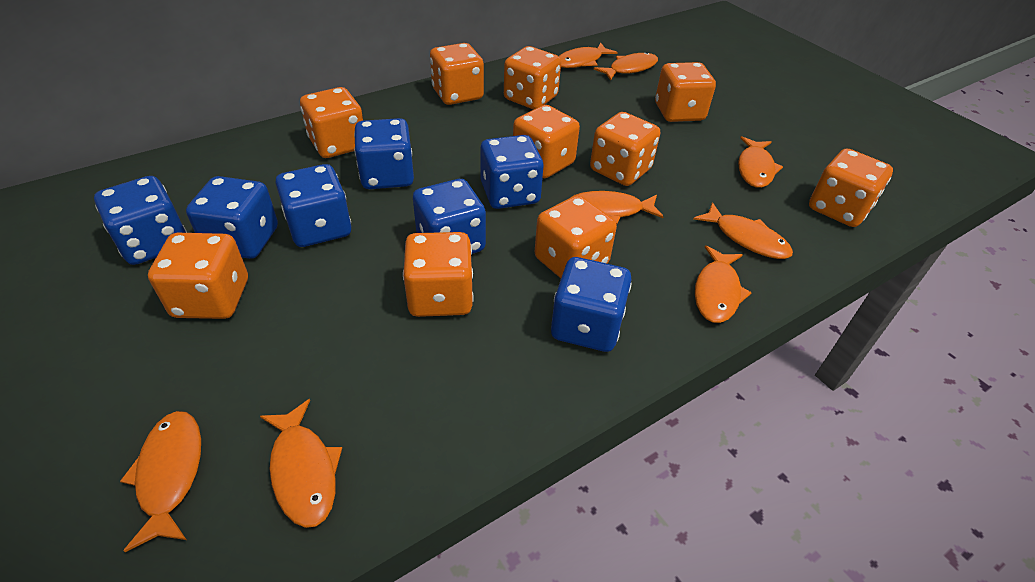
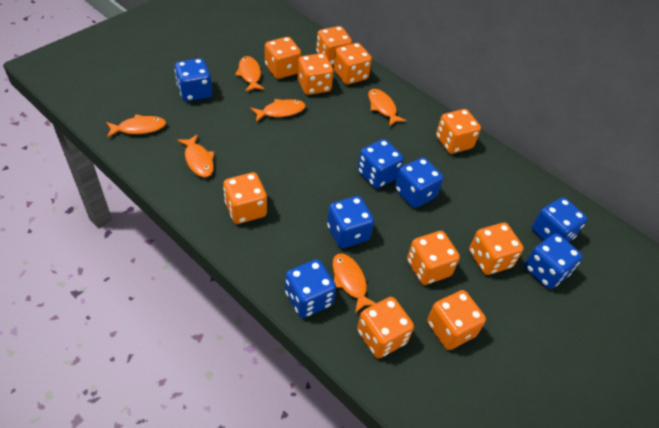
orange fish: 8 -> 6

